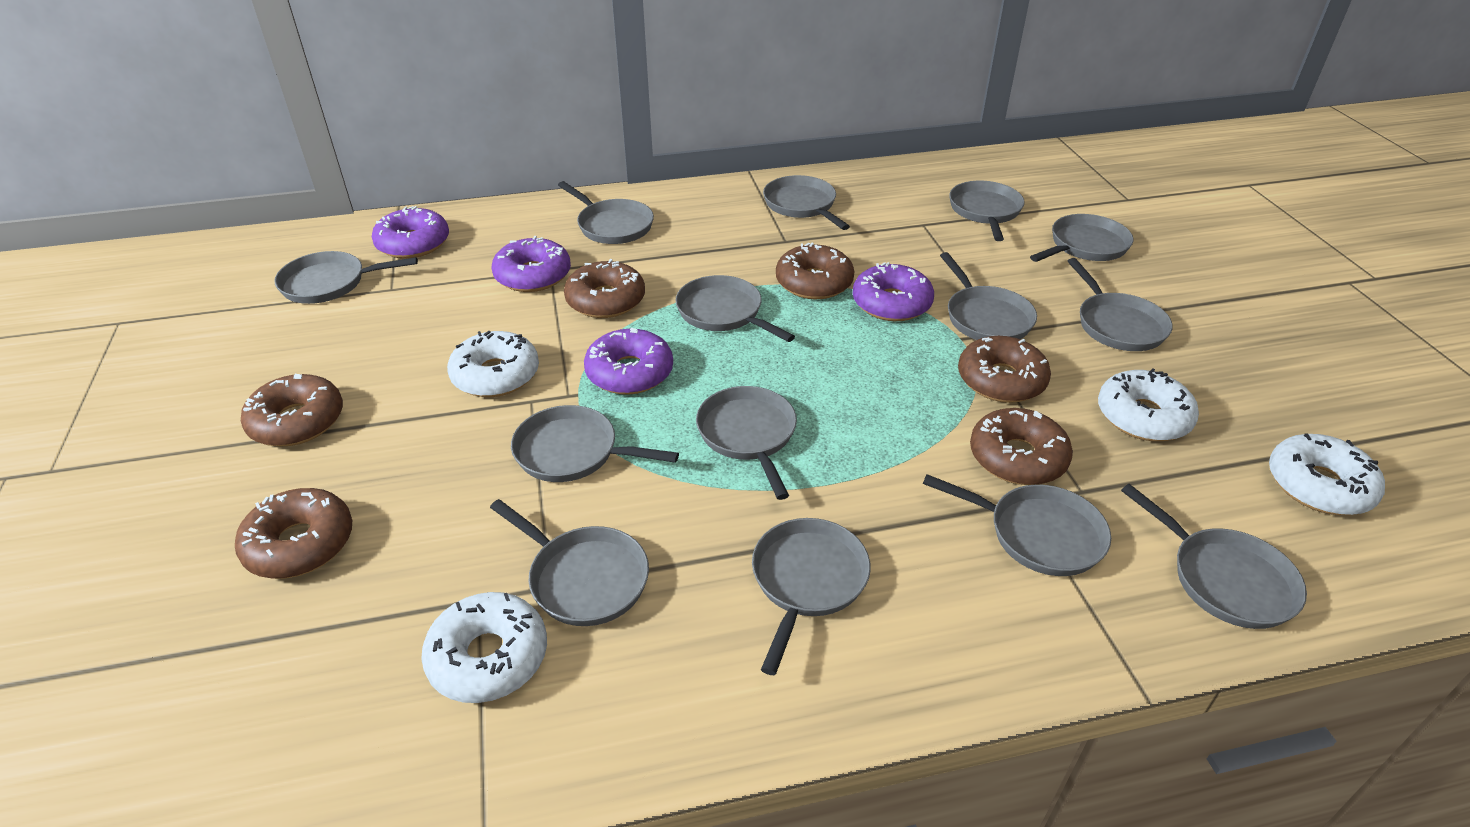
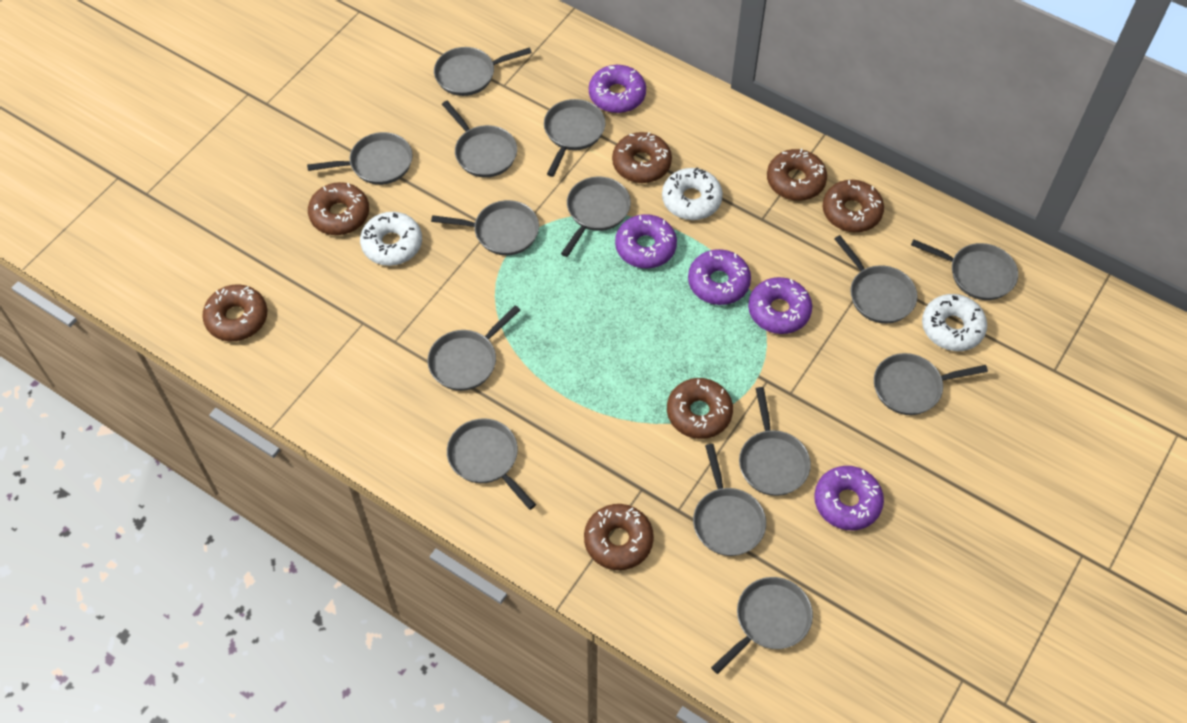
brown donut: 6 -> 7
purple donut: 4 -> 5
white donut: 4 -> 3

